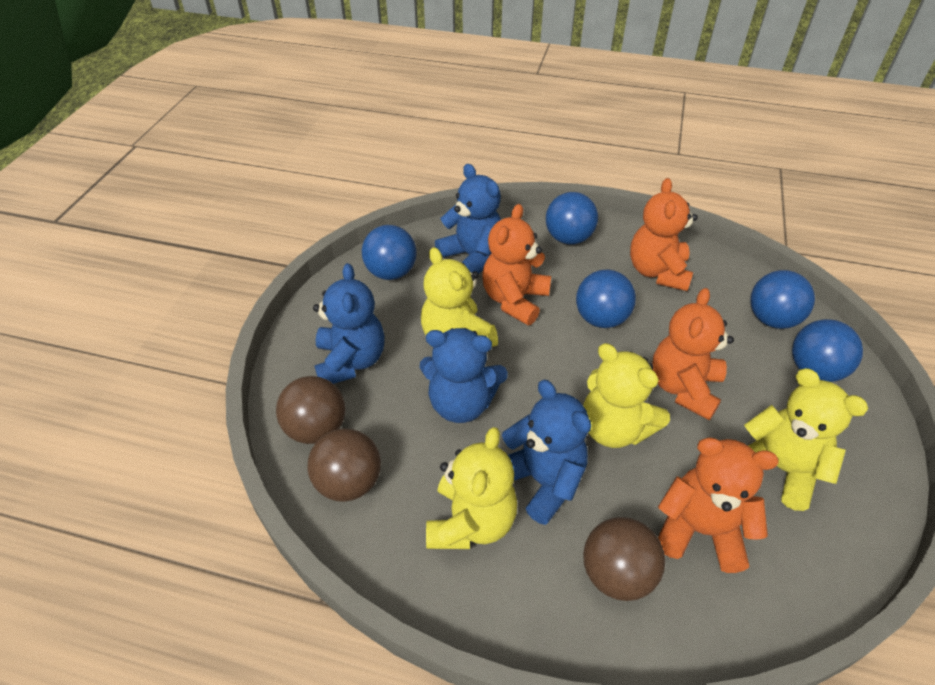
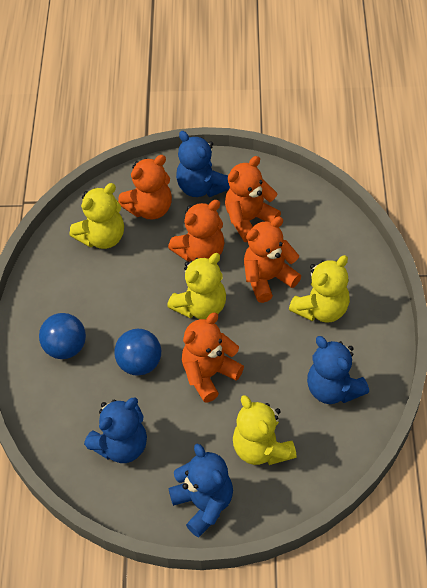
blue ball: 5 -> 2
brown ball: 3 -> 0
orange teddy bear: 4 -> 5

